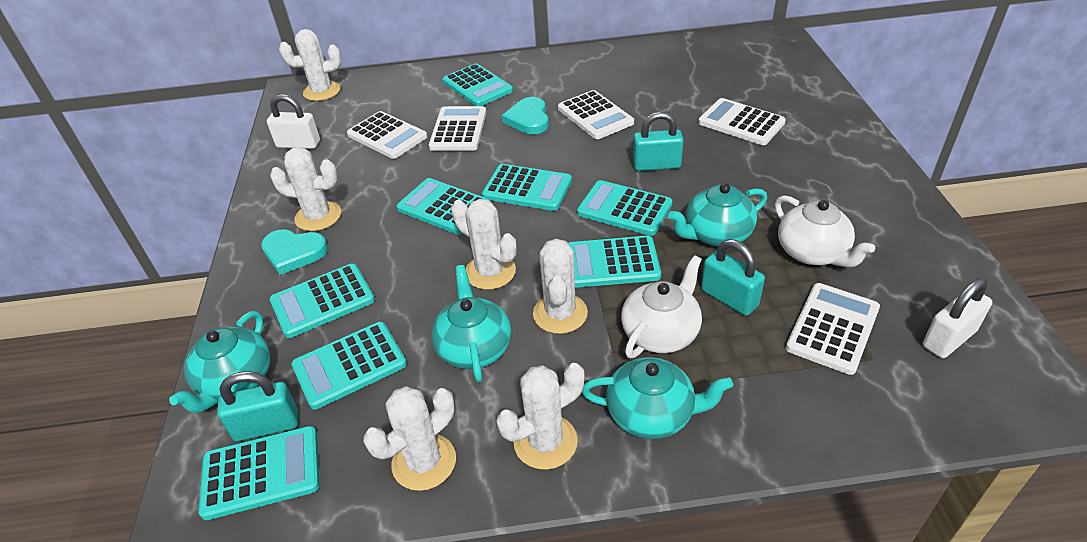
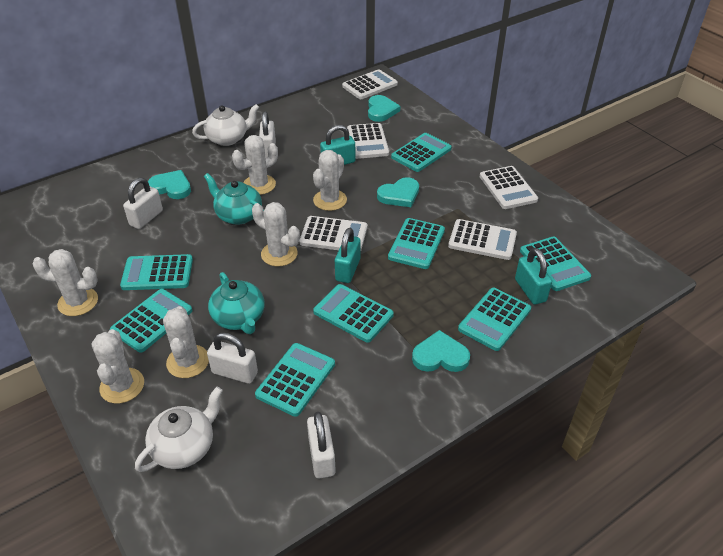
turquoise heart: 2 -> 4
turquoise teapot: 4 -> 2
white padlock: 2 -> 4

